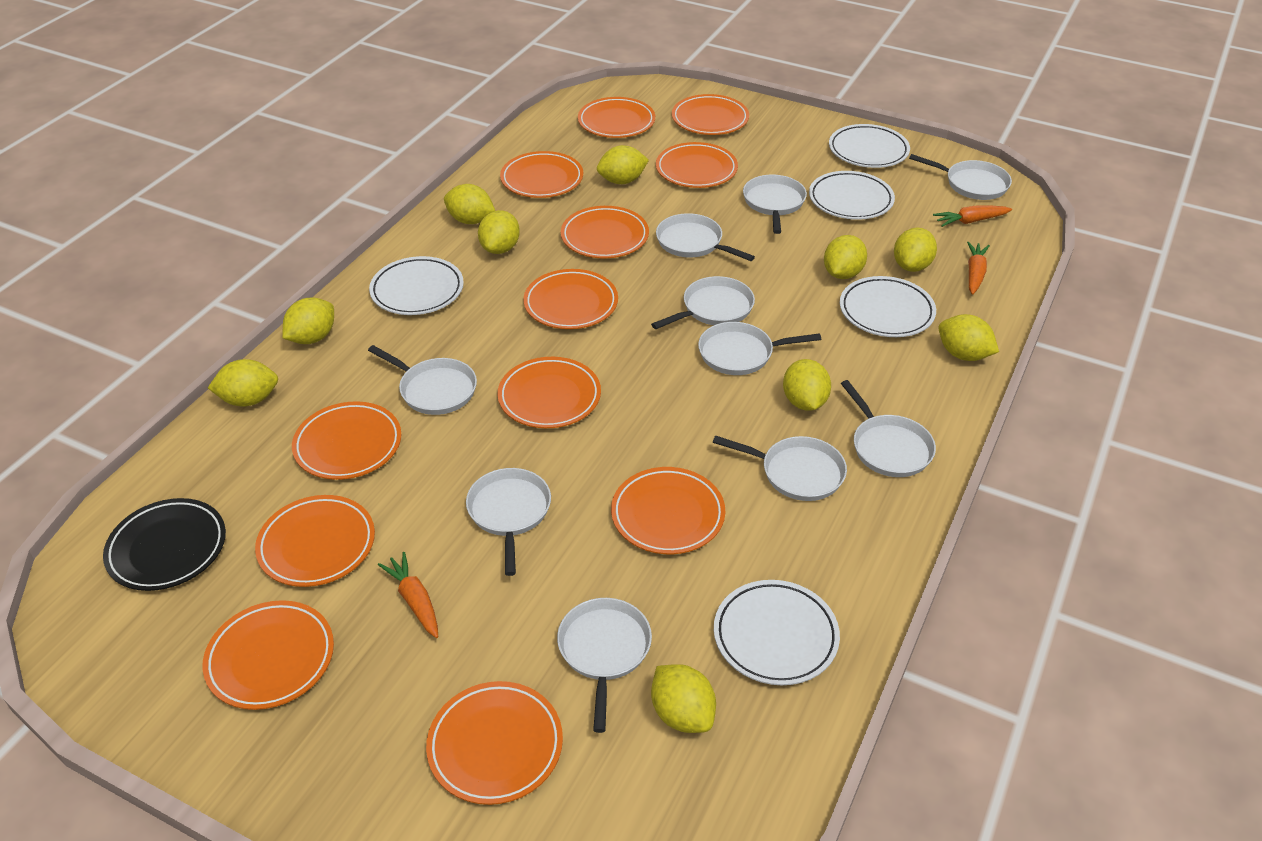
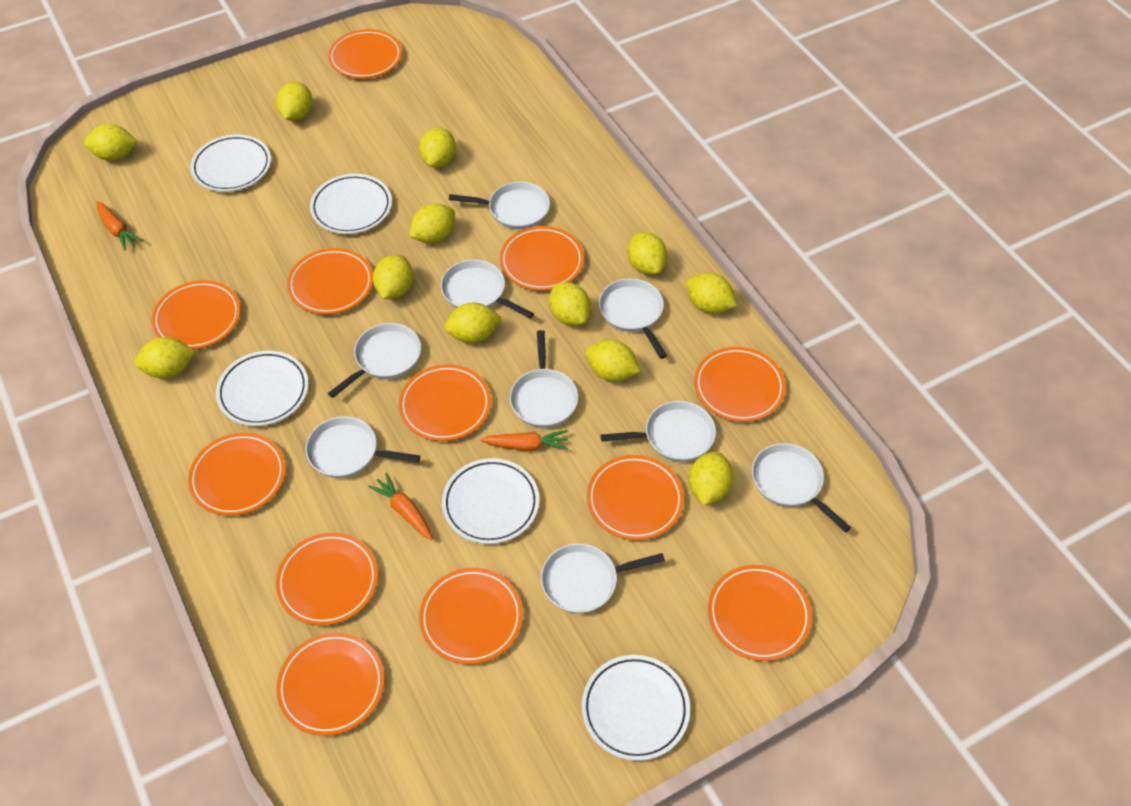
black plate: 1 -> 0
white pan: 10 -> 9
yellow lemon: 10 -> 12

